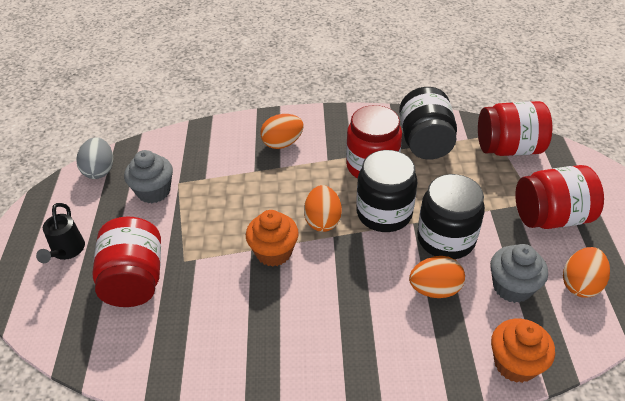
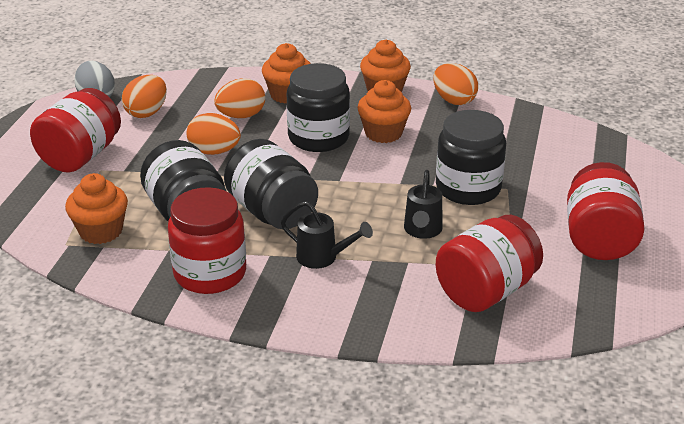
black jar: 3 -> 4
black watering can: 1 -> 2
grey cupcake: 2 -> 0
orange cupcake: 2 -> 4

